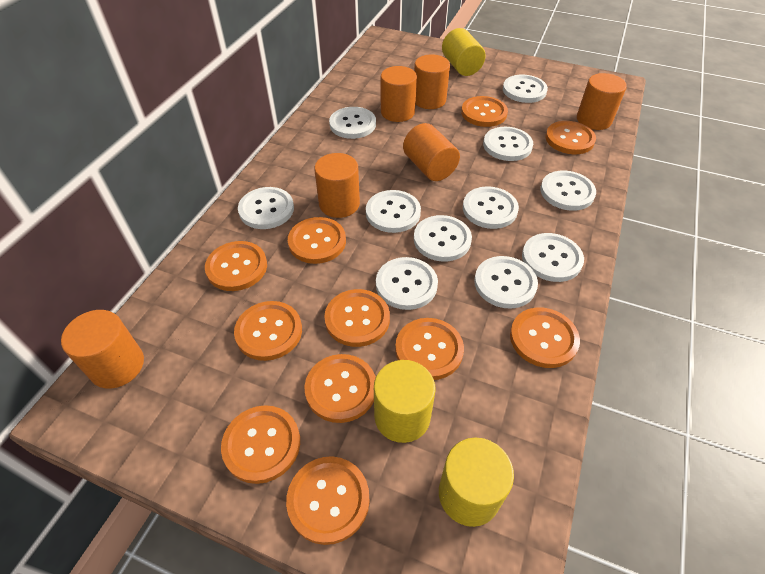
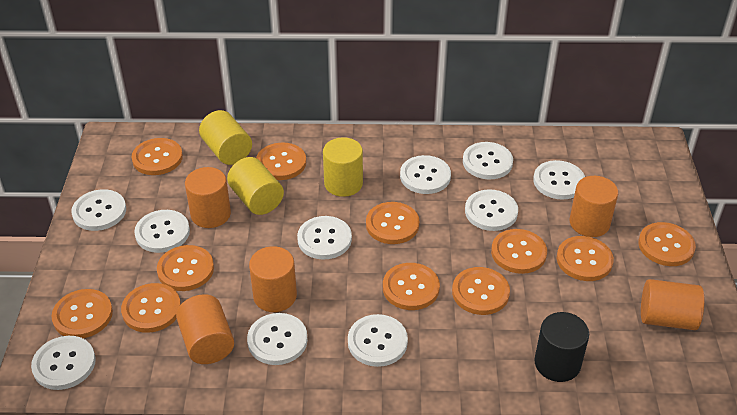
black cylinder: 0 -> 1
orange cylinder: 6 -> 5
white button: 11 -> 10

